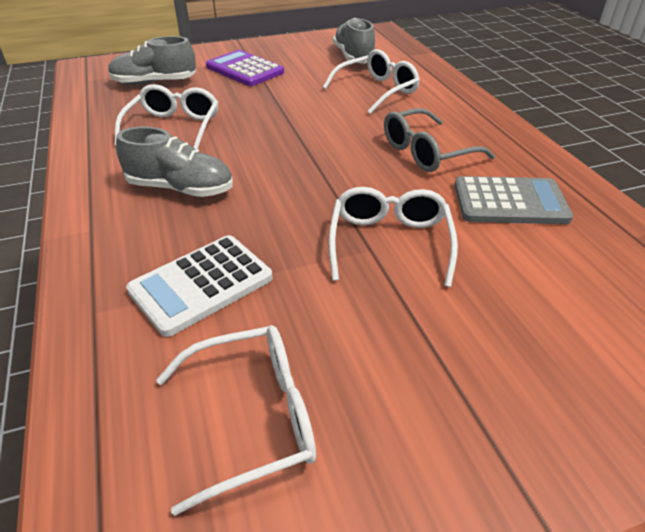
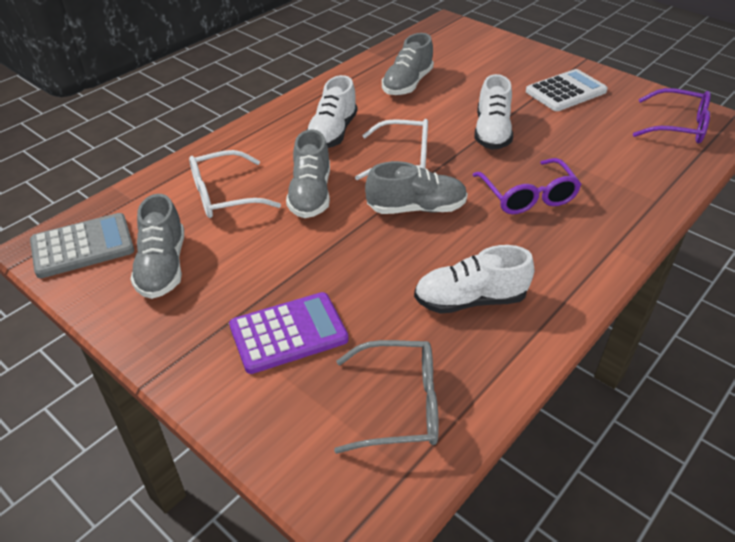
grey shoe: 3 -> 4
purple glasses: 0 -> 2
white glasses: 4 -> 2
white shoe: 0 -> 3

